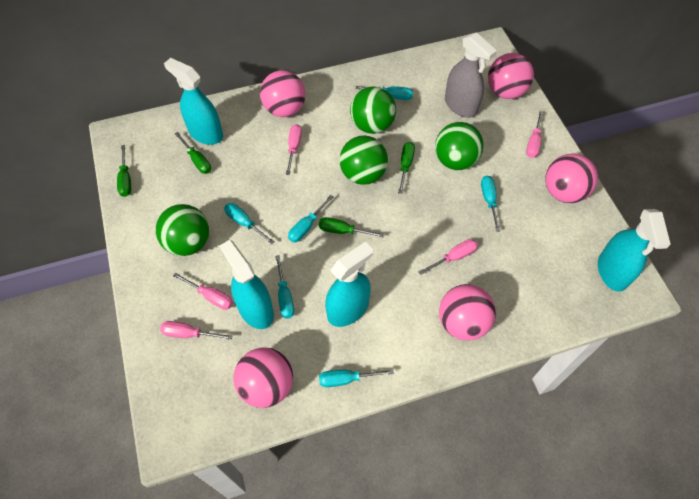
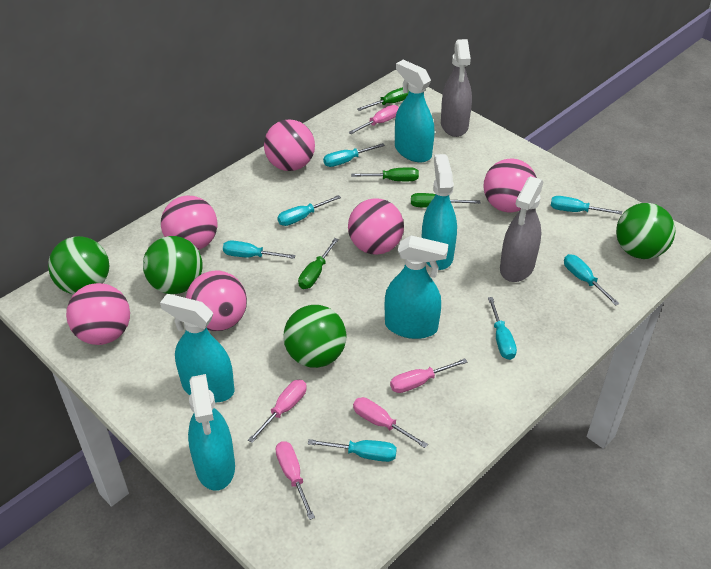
grey spray bottle: 1 -> 2
pink ball: 5 -> 6
turquoise screwdriver: 6 -> 7
turquoise spray bottle: 4 -> 5

